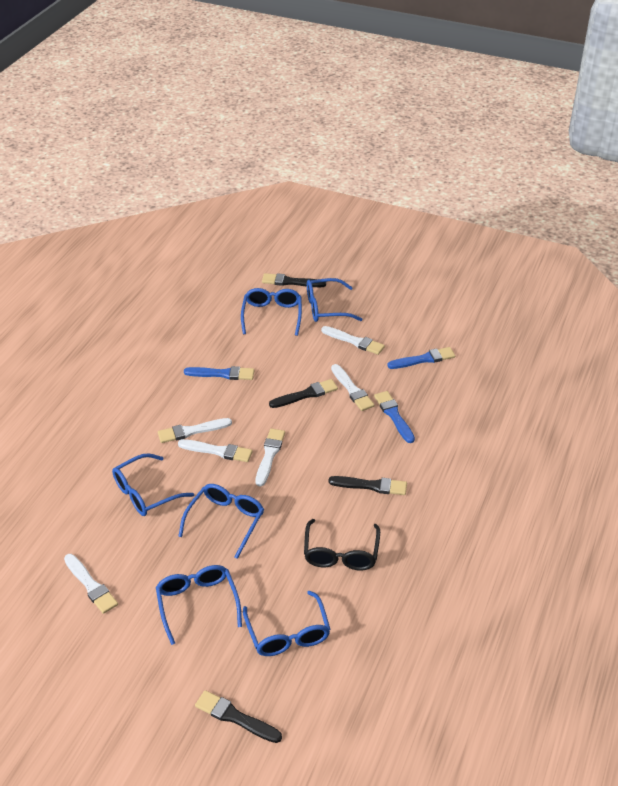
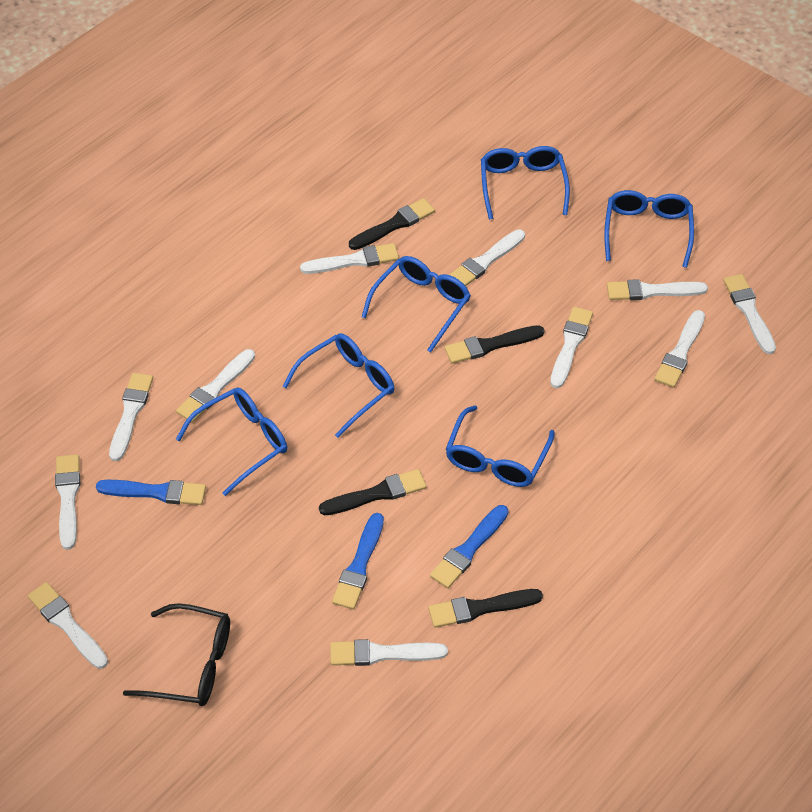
white brush: 6 -> 11

